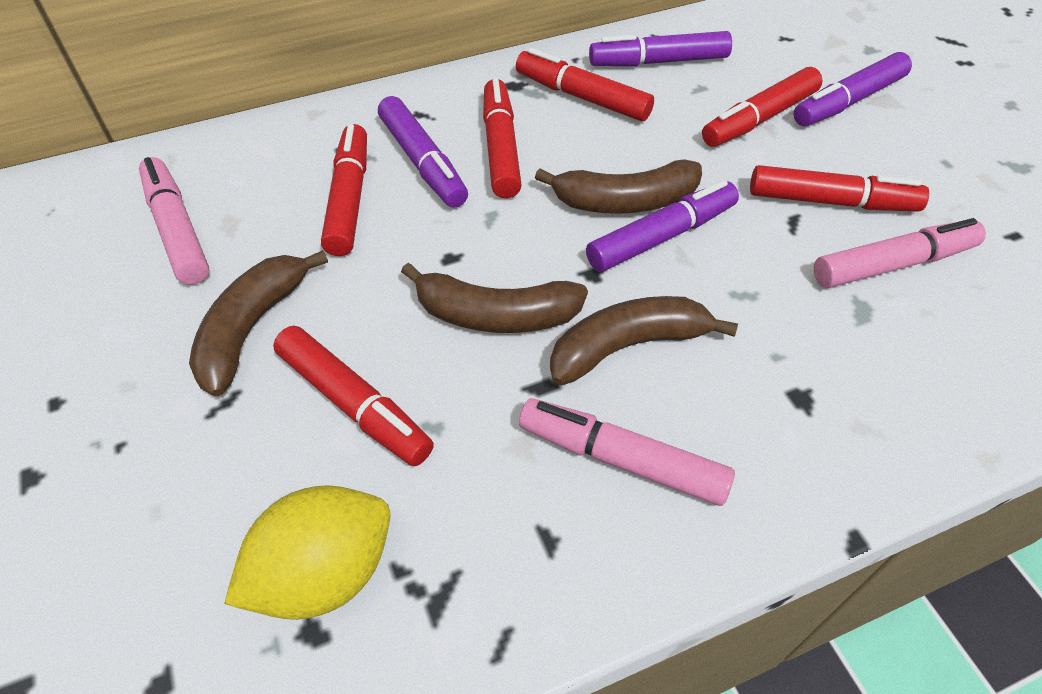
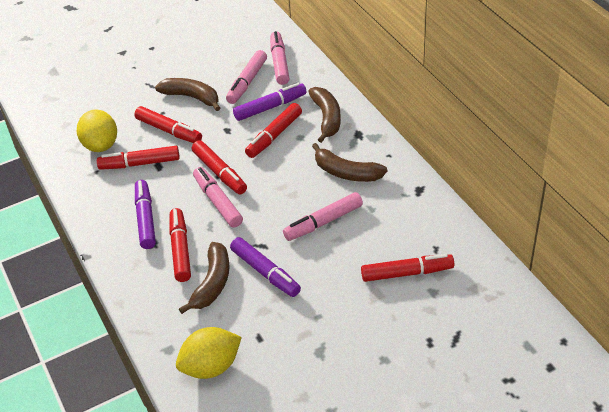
pink marker: 3 -> 4
purple marker: 4 -> 3
yellow lemon: 1 -> 2

